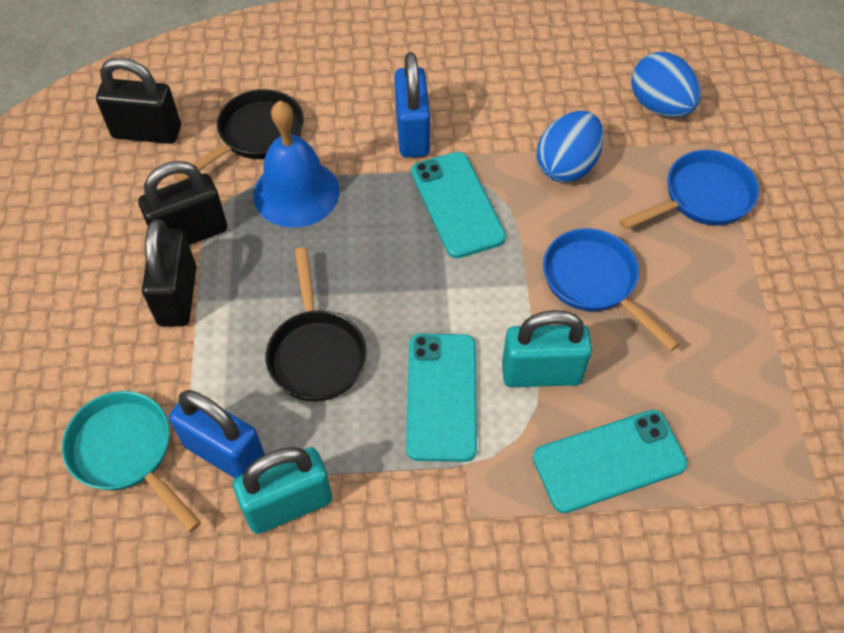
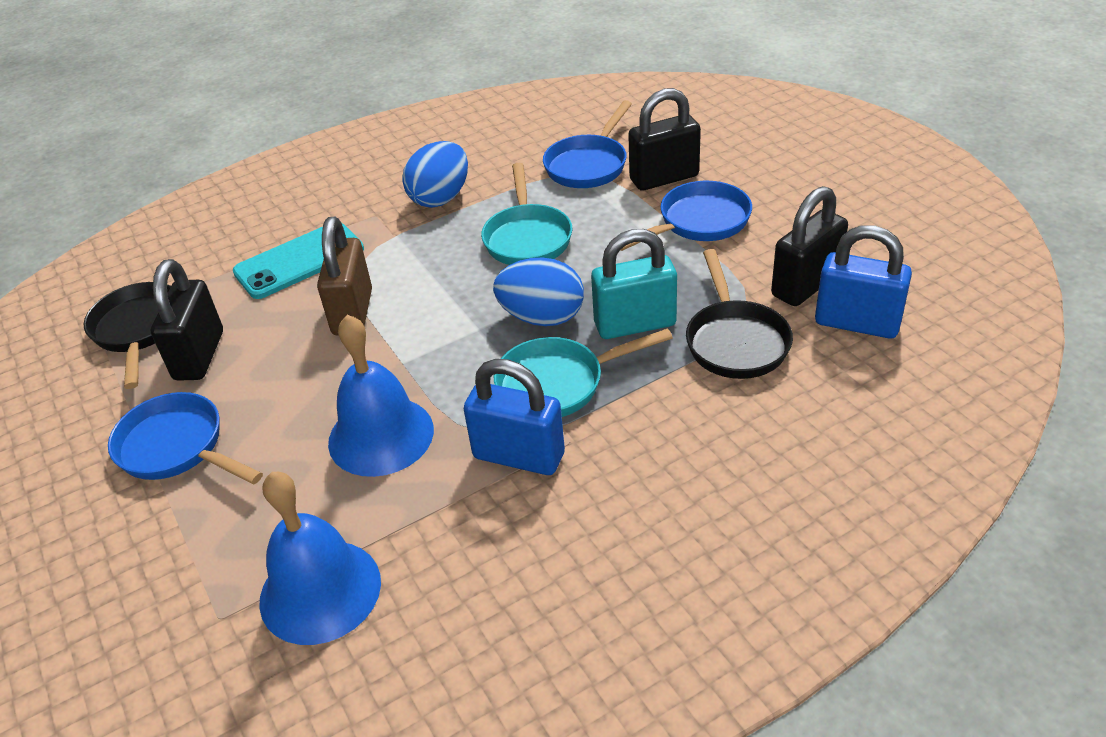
blue bell: 1 -> 2
blue pan: 2 -> 3
brown padlock: 0 -> 1
turquoise padlock: 2 -> 1
turquoise pan: 1 -> 2
turquoise phone: 3 -> 1

